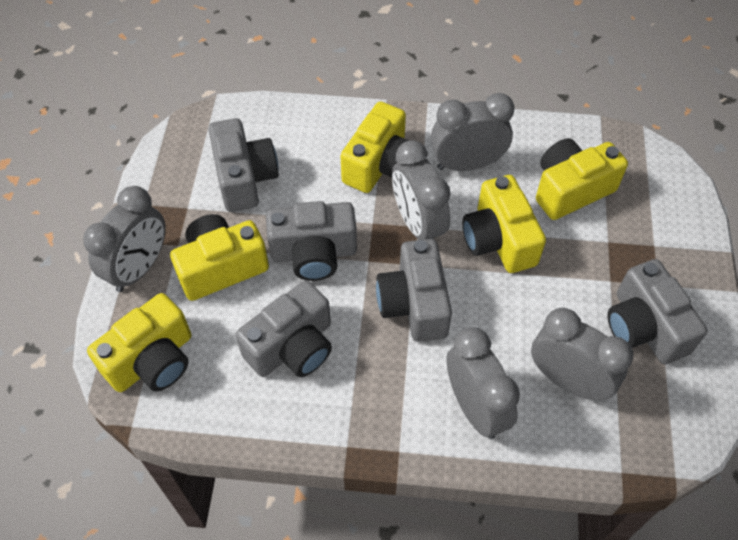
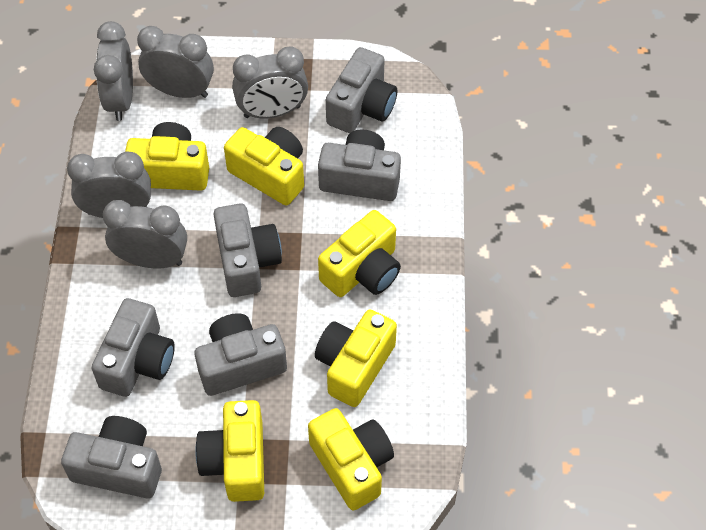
grey camera: 5 -> 6
yellow camera: 5 -> 6

